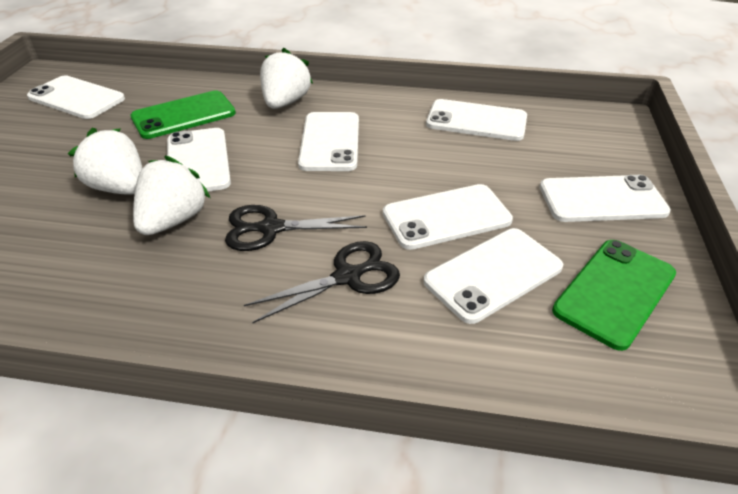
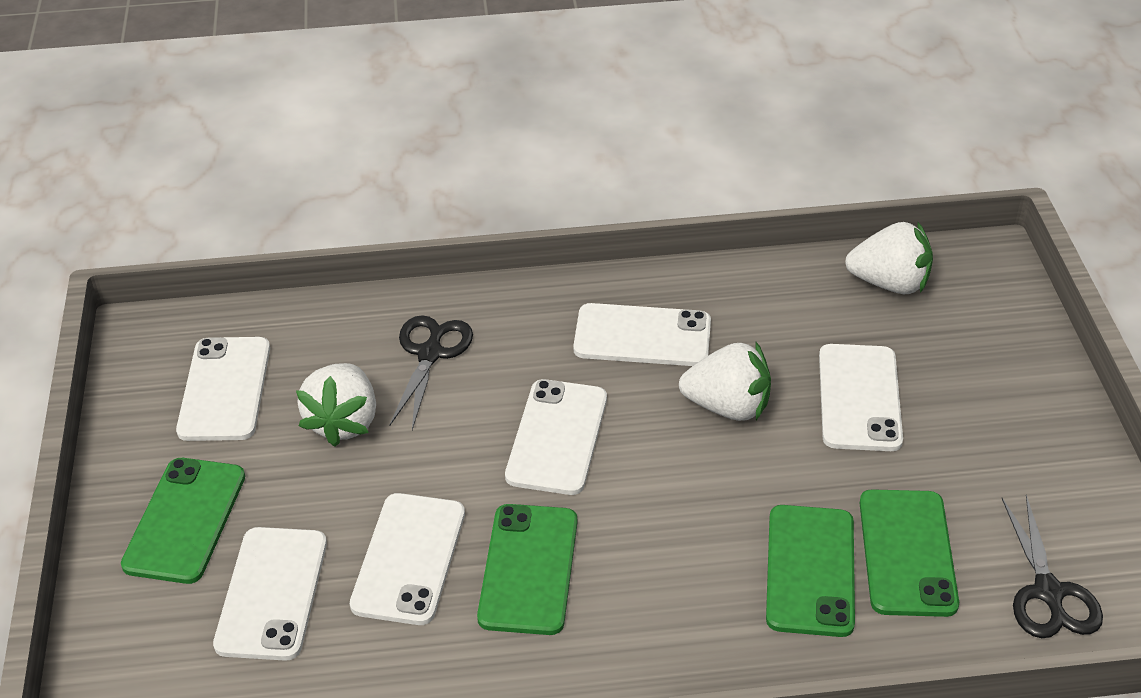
green phone: 2 -> 4
white phone: 7 -> 6

